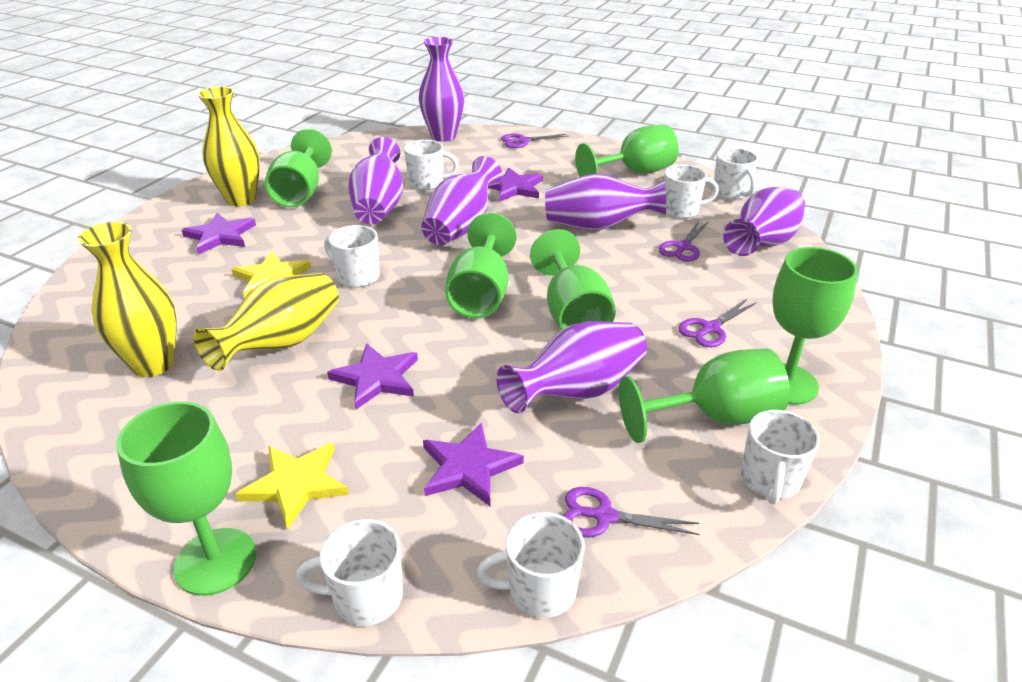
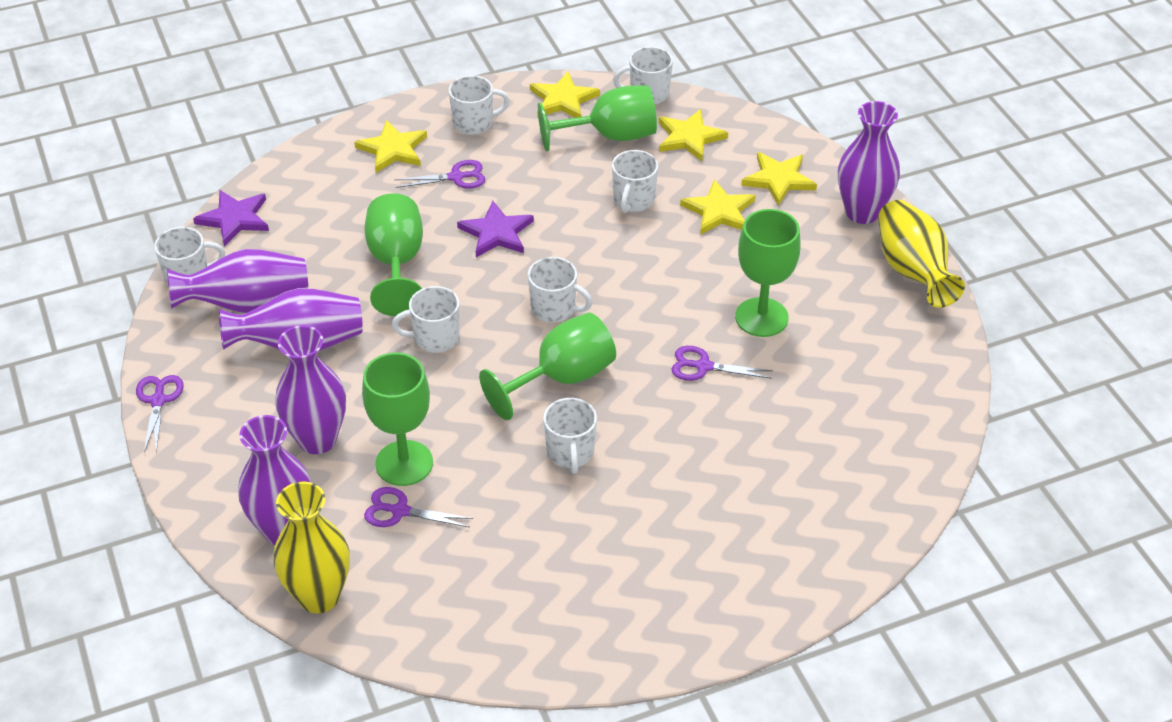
green goblet: 7 -> 5
purple star: 4 -> 2
purple vase: 6 -> 5
yellow star: 2 -> 5
yellow vase: 3 -> 2

